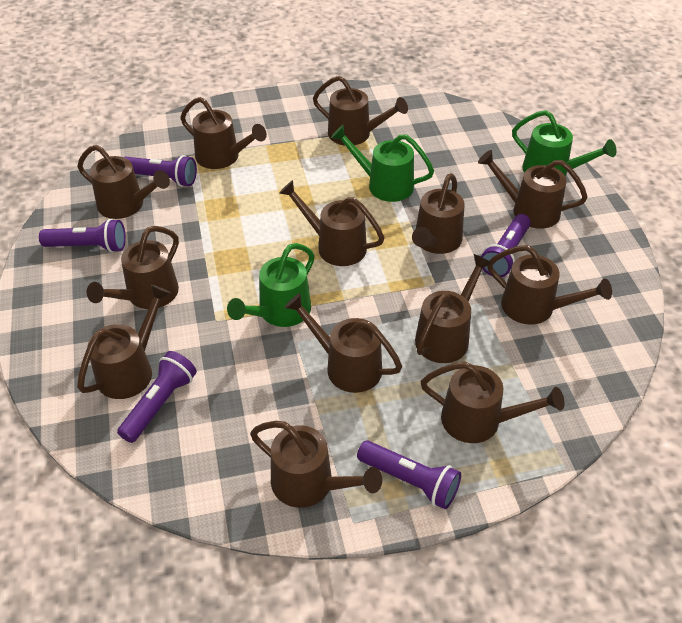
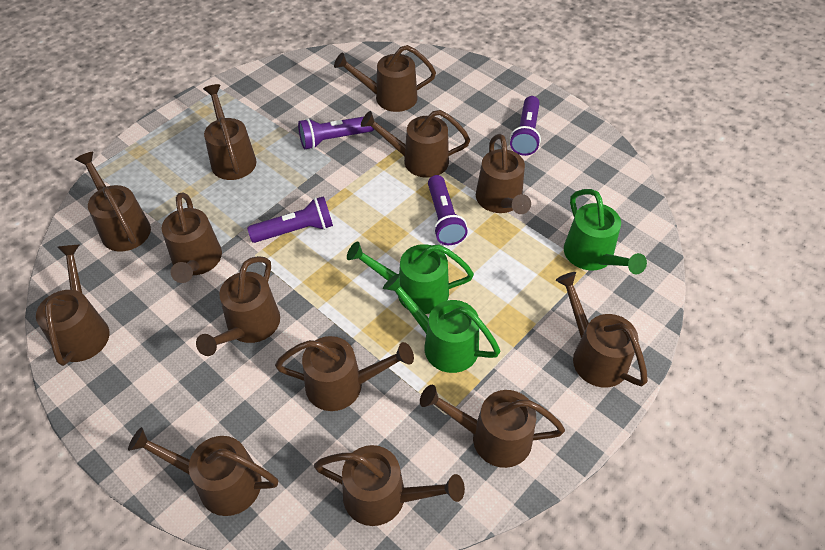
purple flashlight: 5 -> 4

